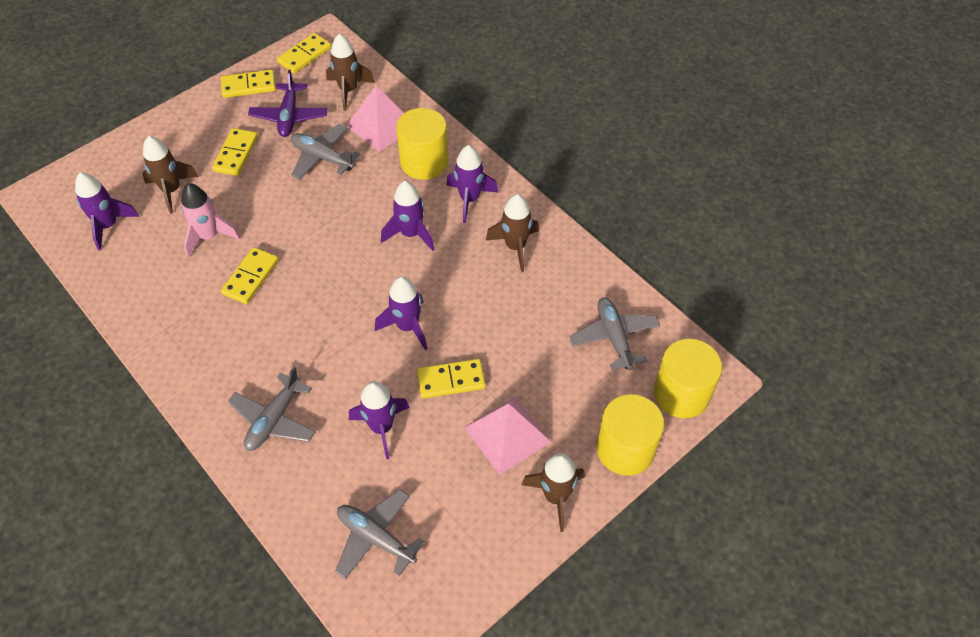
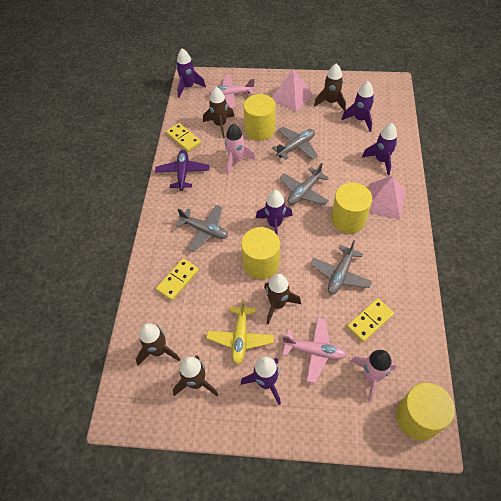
brown rocket: 4 -> 5
pink plane: 0 -> 2
pink rocket: 1 -> 2
yellow cylinder: 3 -> 4
yellow domino: 5 -> 3
yellow plane: 0 -> 1

